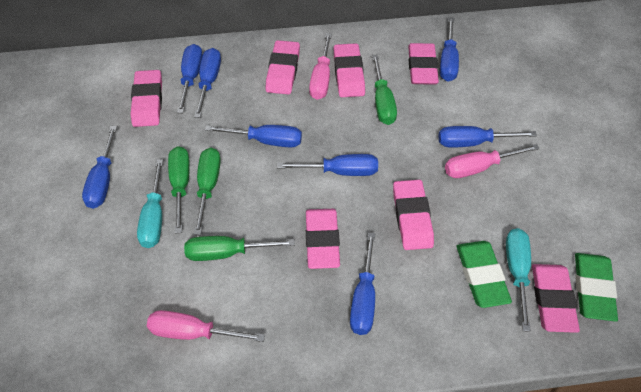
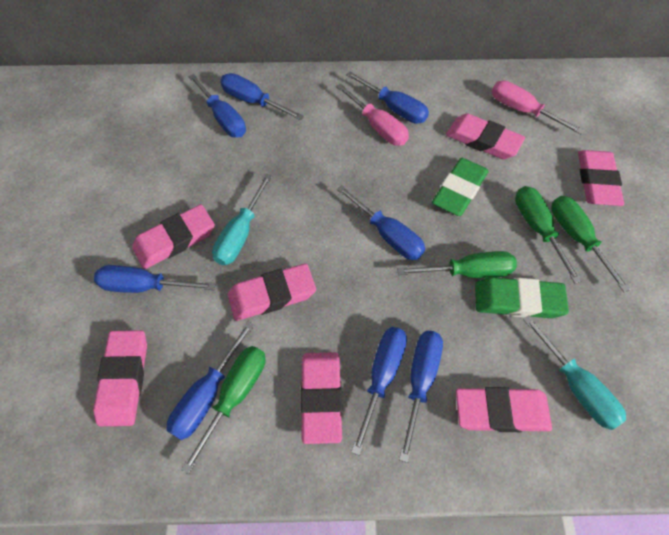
pink screwdriver: 3 -> 2

